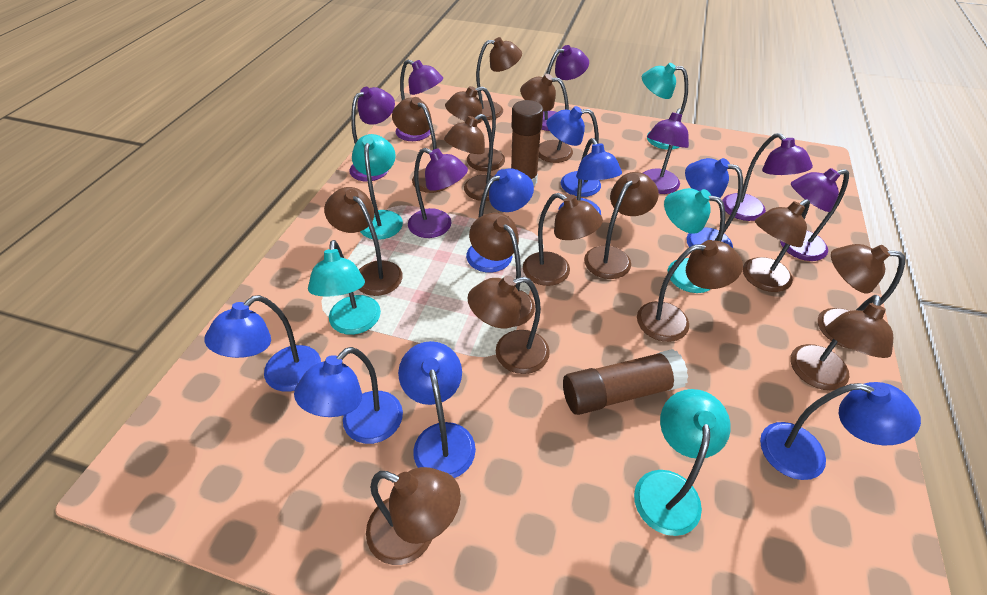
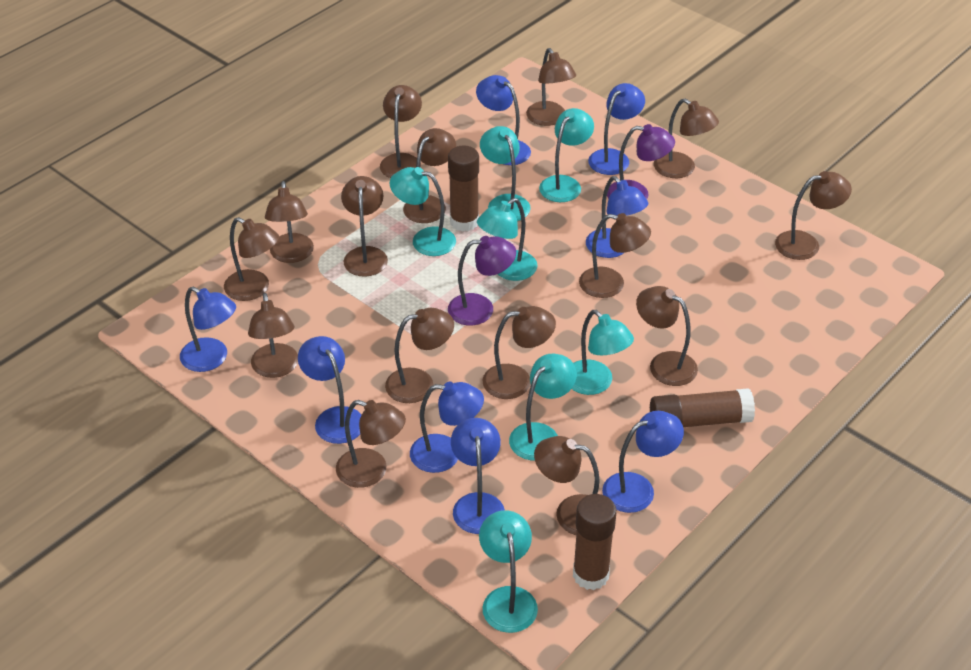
brown glue stick: 2 -> 3
purple lamp: 7 -> 2
turquoise lamp: 5 -> 7

